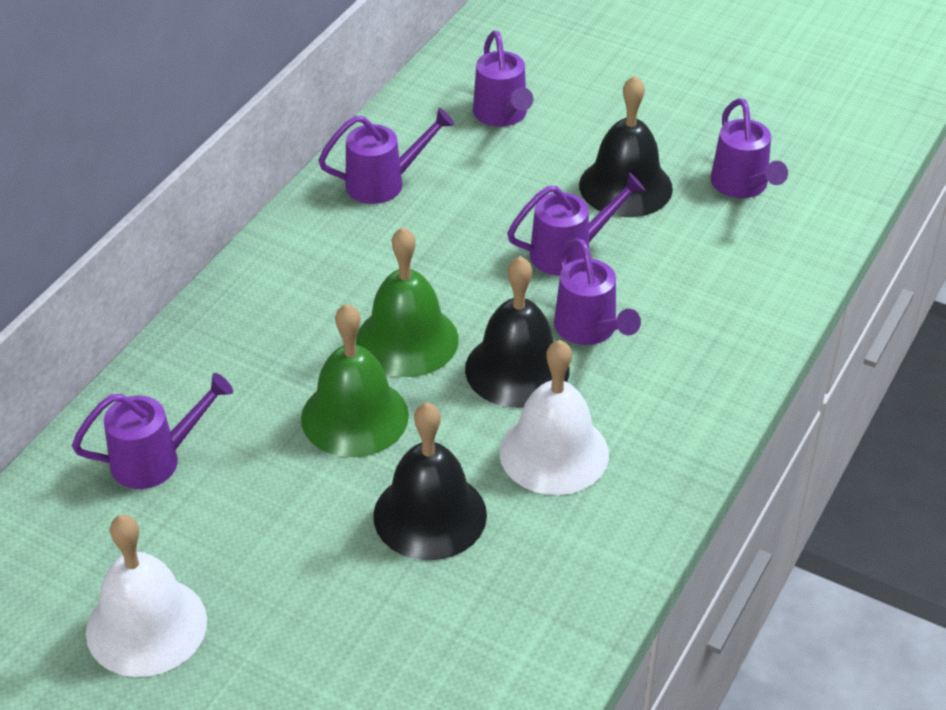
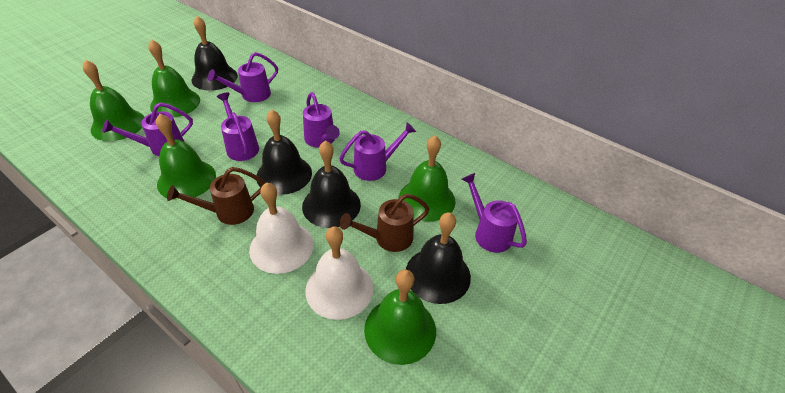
black bell: 3 -> 4
brown watering can: 0 -> 2
green bell: 2 -> 5

